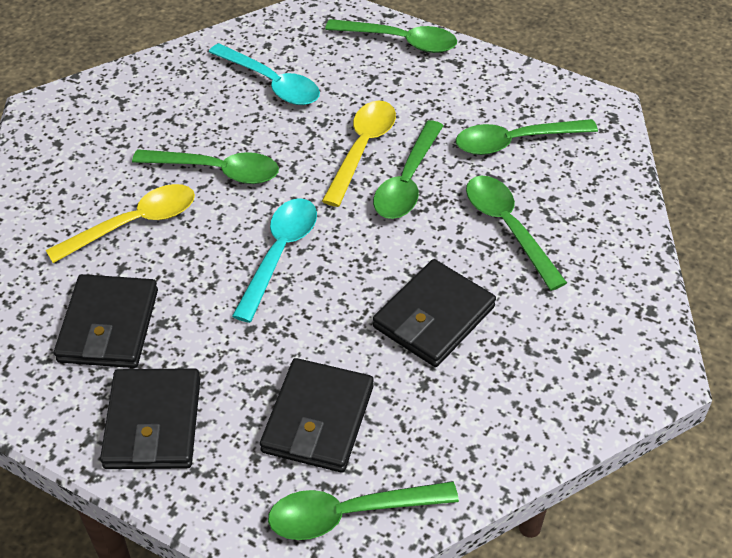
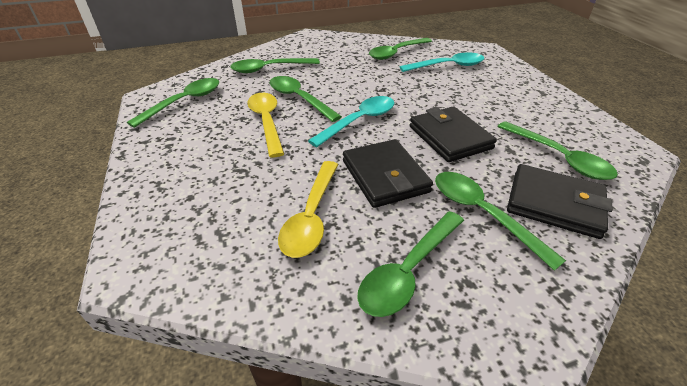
black wallet: 4 -> 3
green spoon: 6 -> 7

